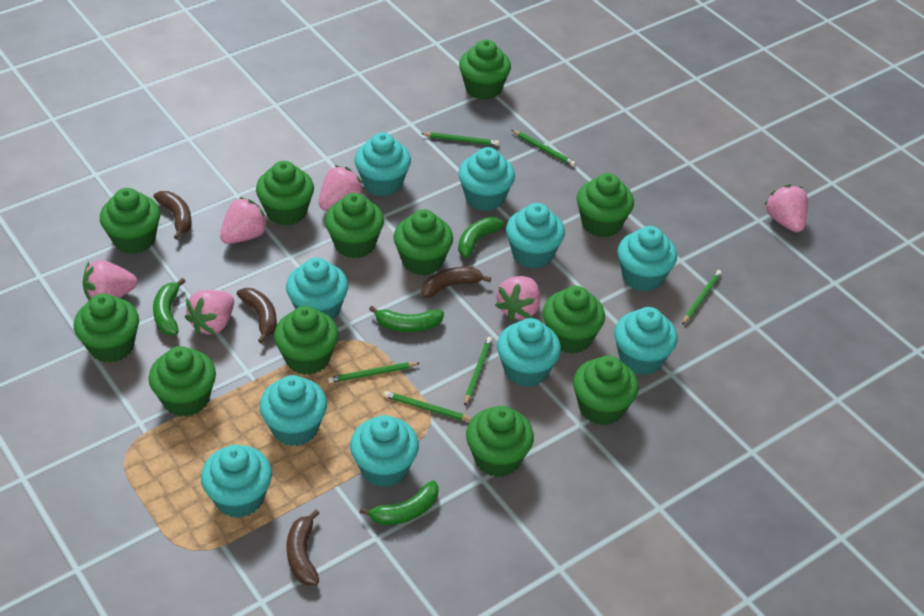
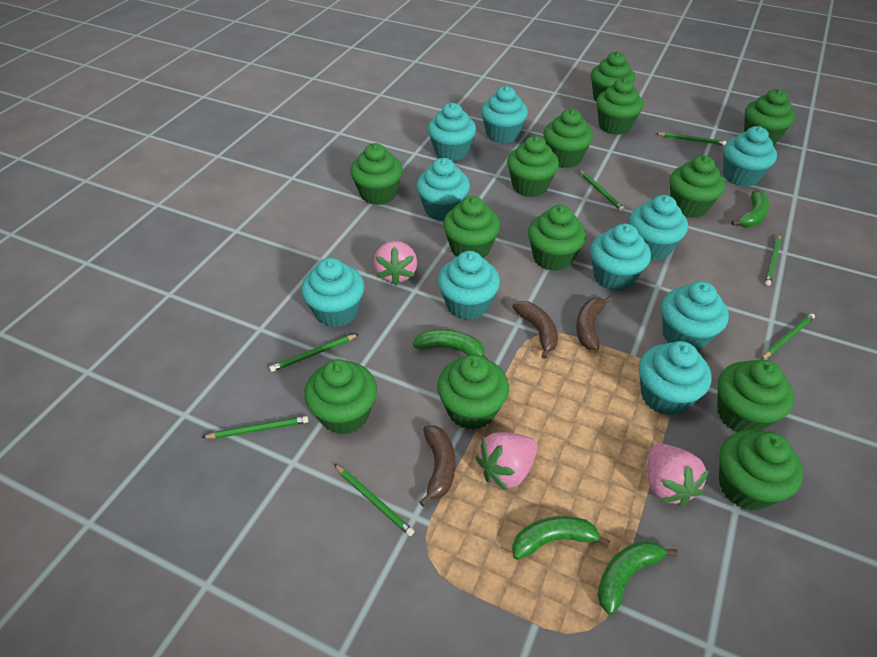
brown banana: 4 -> 3
green cupcake: 12 -> 13
green pencil: 6 -> 7
pink strawberry: 6 -> 3

